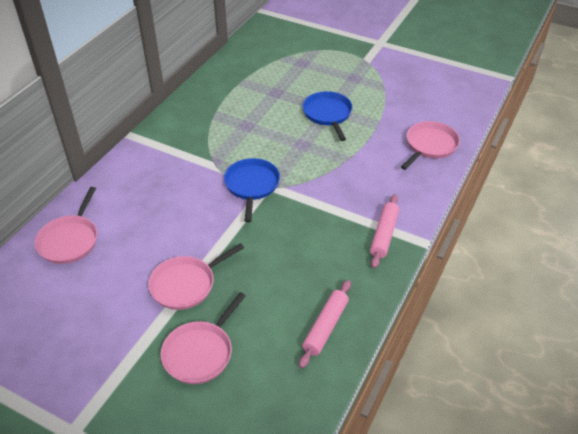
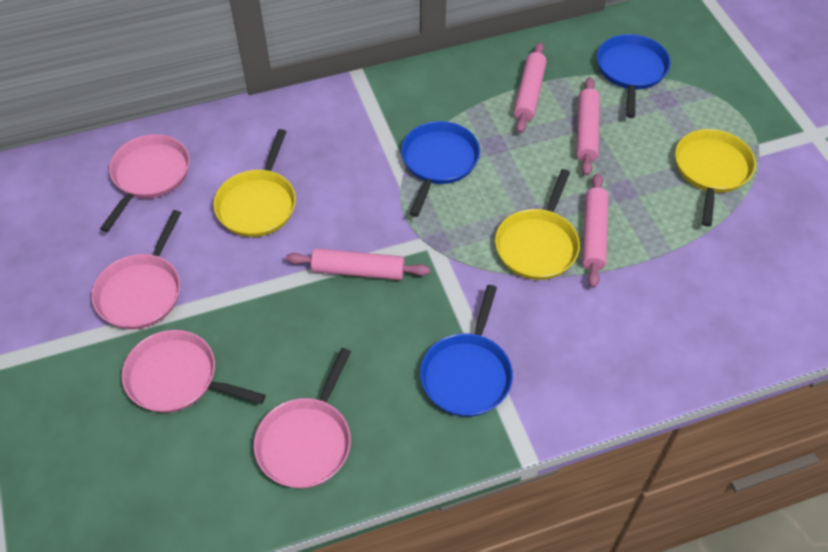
blue pan: 2 -> 3
pink rolling pin: 2 -> 4
yellow pan: 0 -> 3

